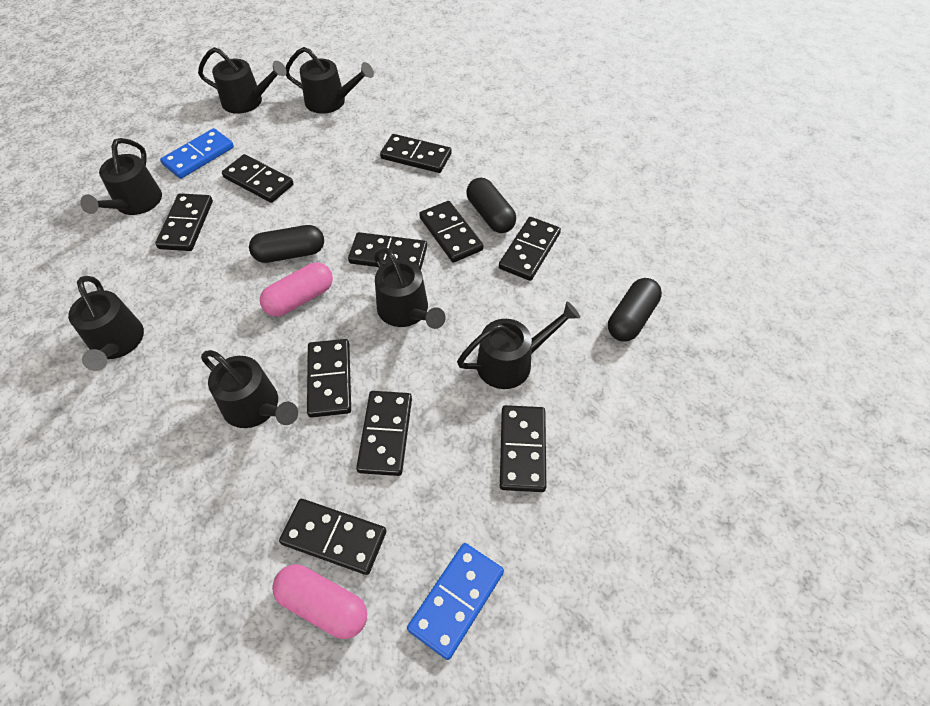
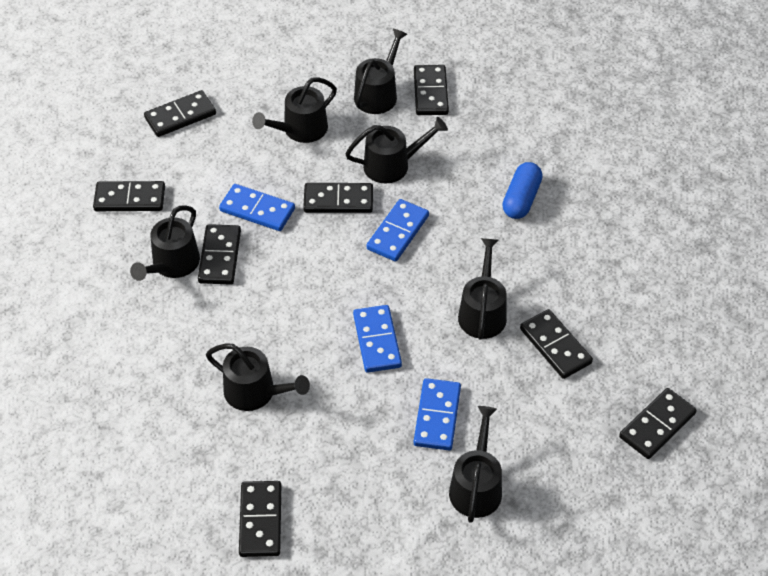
black capsule: 3 -> 0
black domino: 10 -> 8
blue capsule: 0 -> 1
blue domino: 2 -> 4
pink capsule: 2 -> 0

